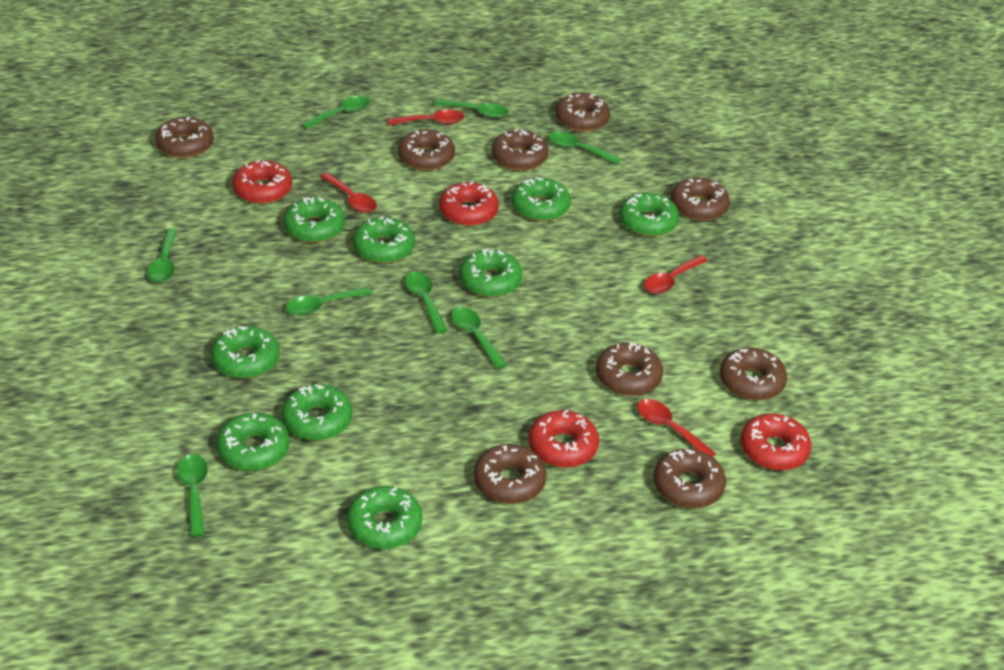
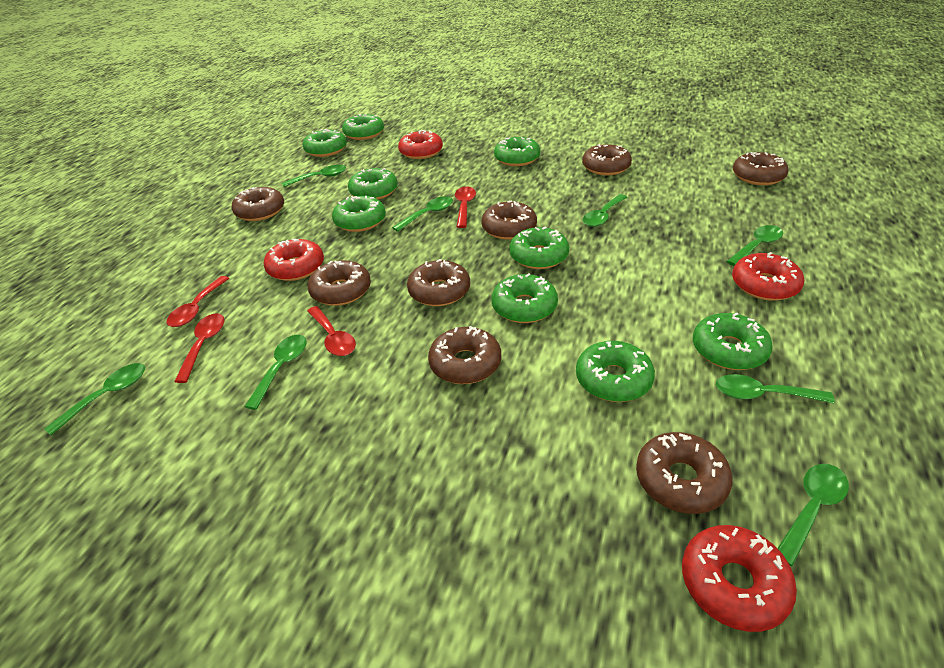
brown donut: 9 -> 8

